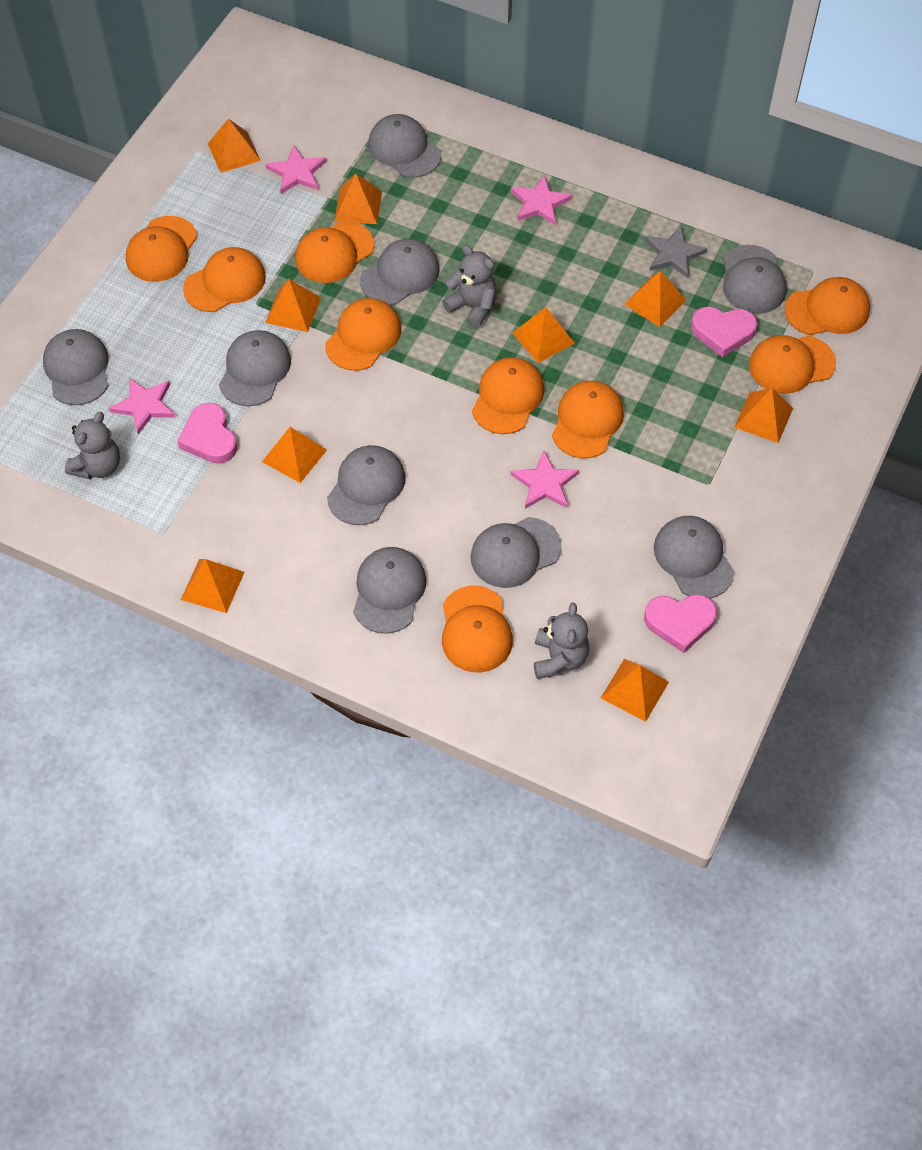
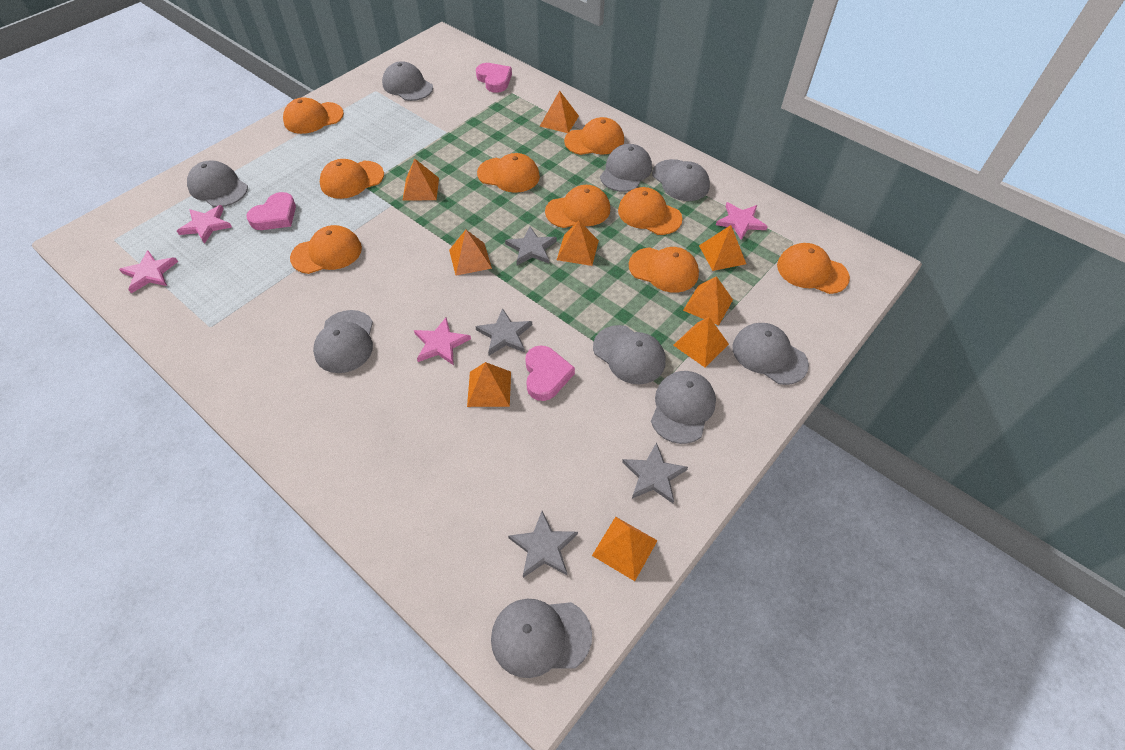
grey star: 1 -> 4
grey teddy bear: 3 -> 0

